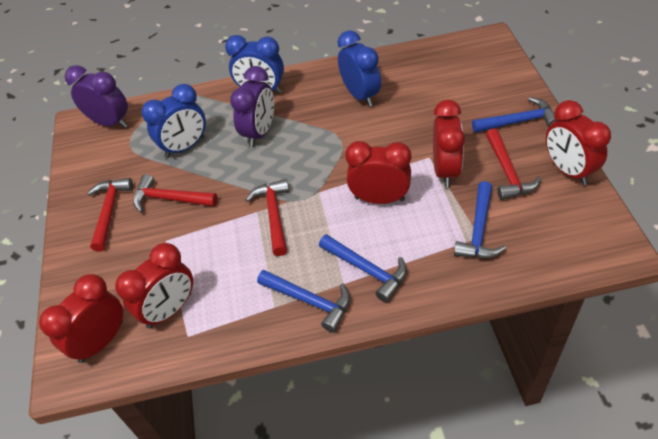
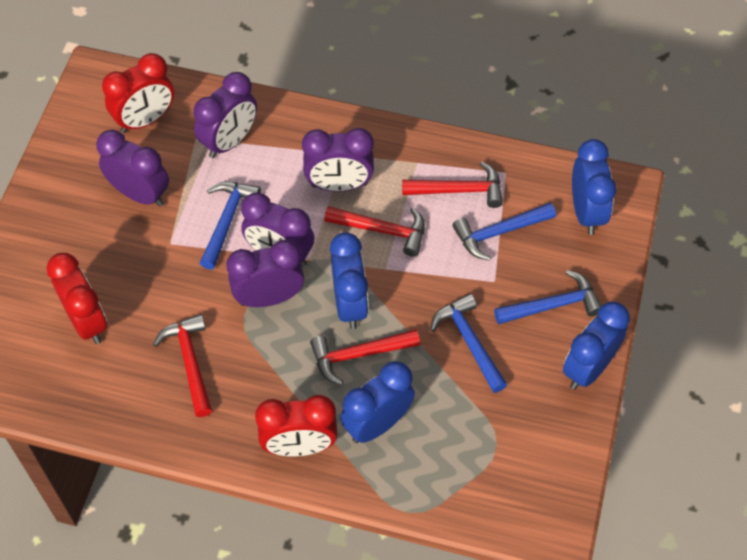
blue clock: 3 -> 4
purple clock: 2 -> 5
red clock: 5 -> 3

